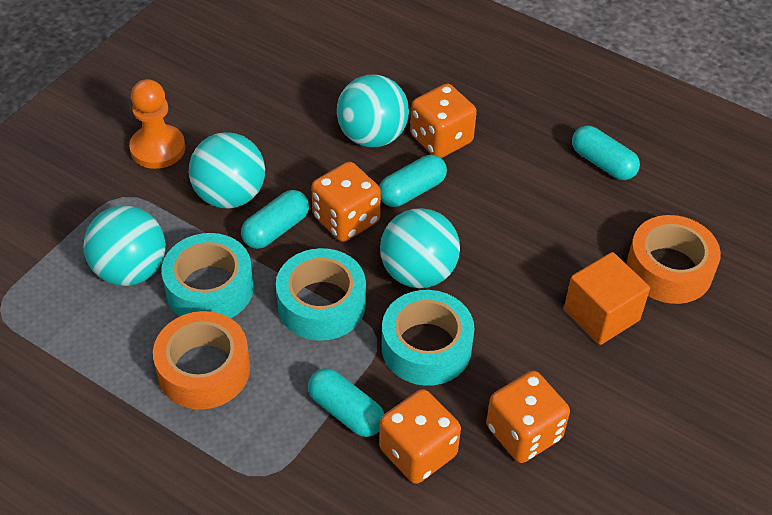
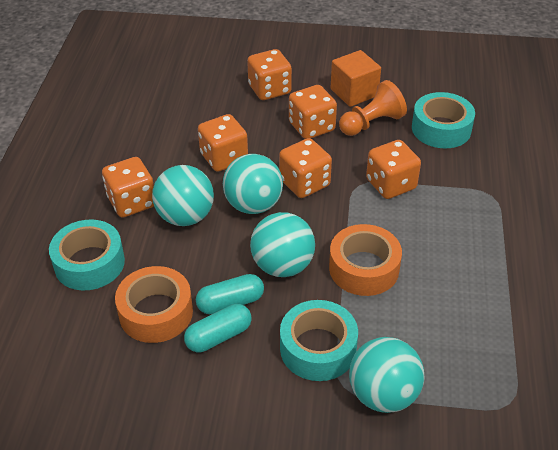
orange dice: 4 -> 6
turquoise capsule: 4 -> 2

